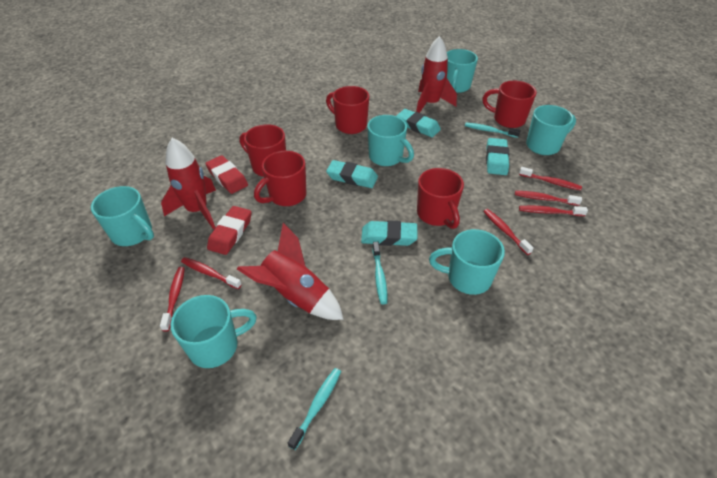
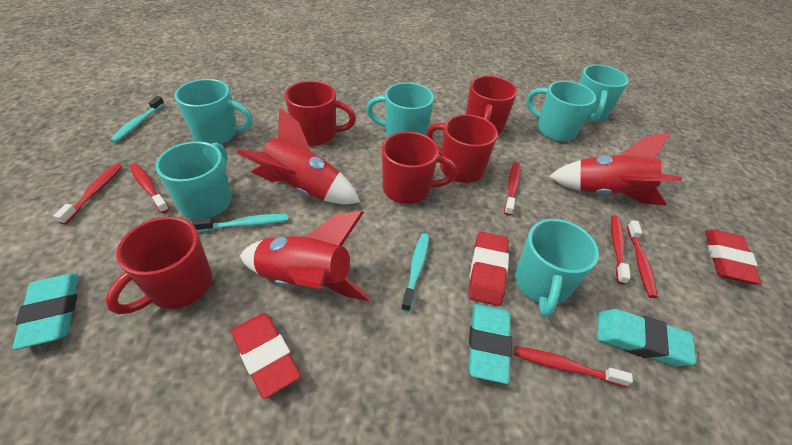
red eraser: 2 -> 3
turquoise eraser: 4 -> 3

